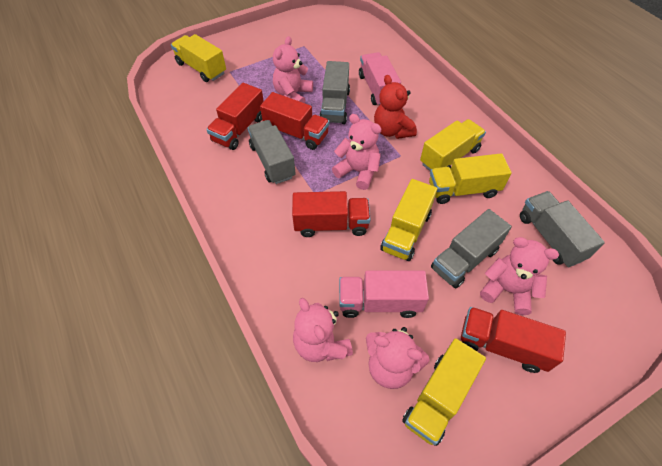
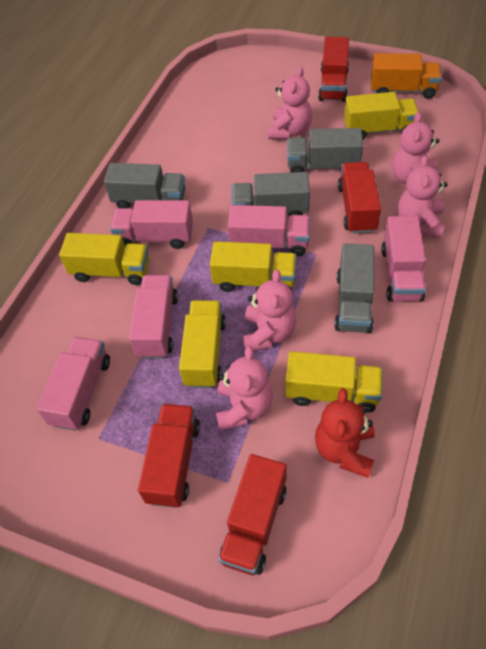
orange truck: 0 -> 1
pink truck: 2 -> 5

